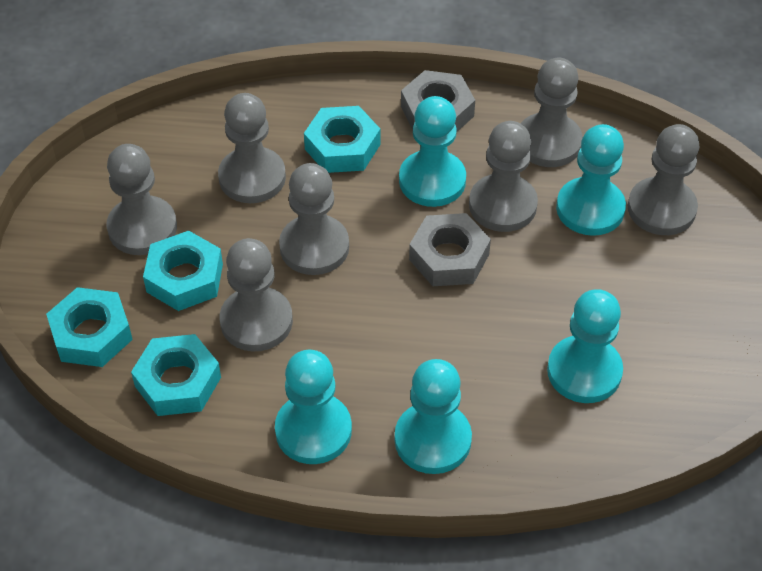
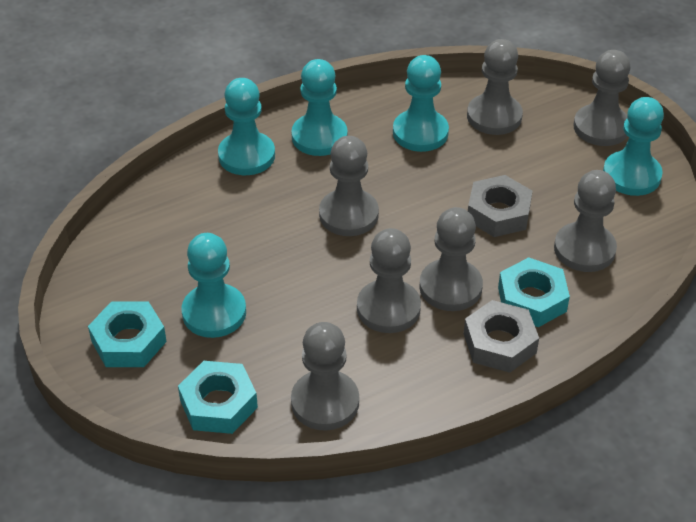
turquoise nut: 4 -> 3

